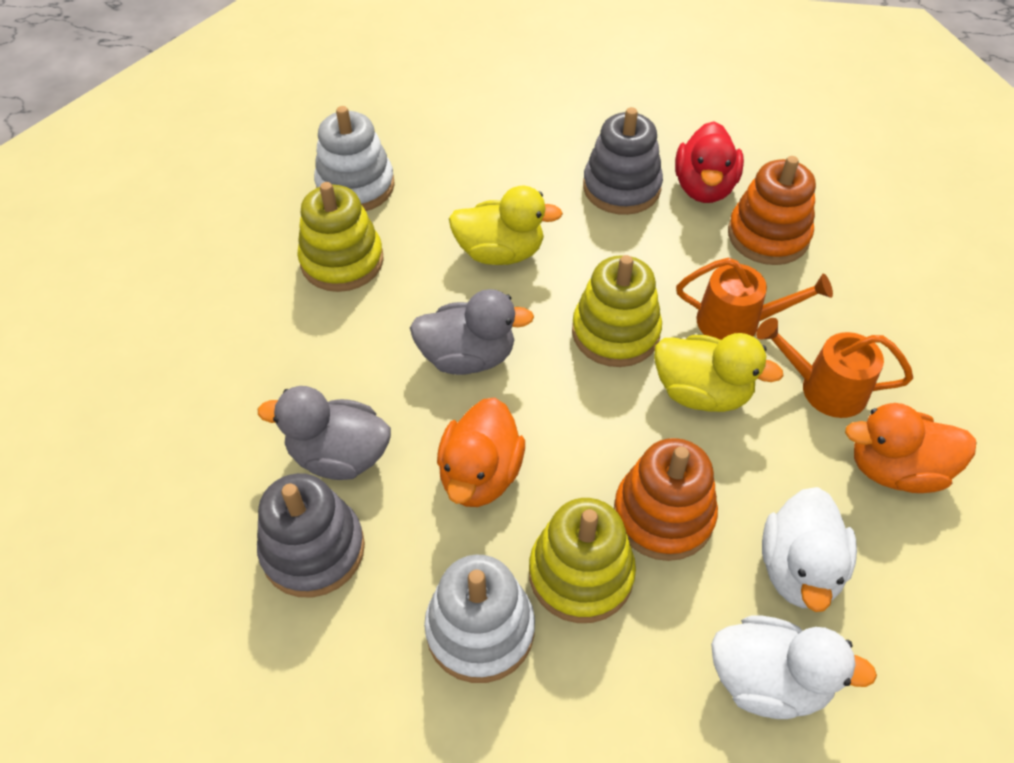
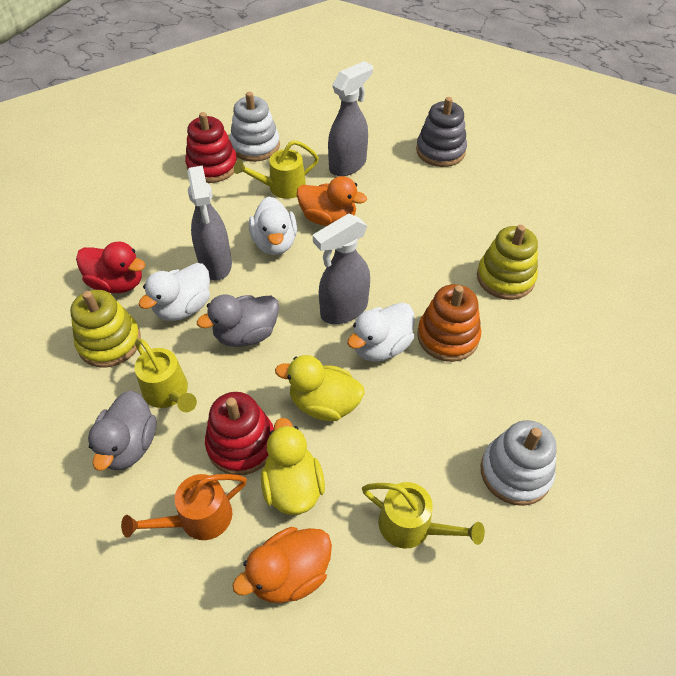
grey spray bottle: 0 -> 3
grey stacking toy: 2 -> 1
orange stacking toy: 2 -> 1
orange watering can: 2 -> 1
red stacking toy: 0 -> 2
white duck: 2 -> 3
yellow stacking toy: 3 -> 2
yellow watering can: 0 -> 3

